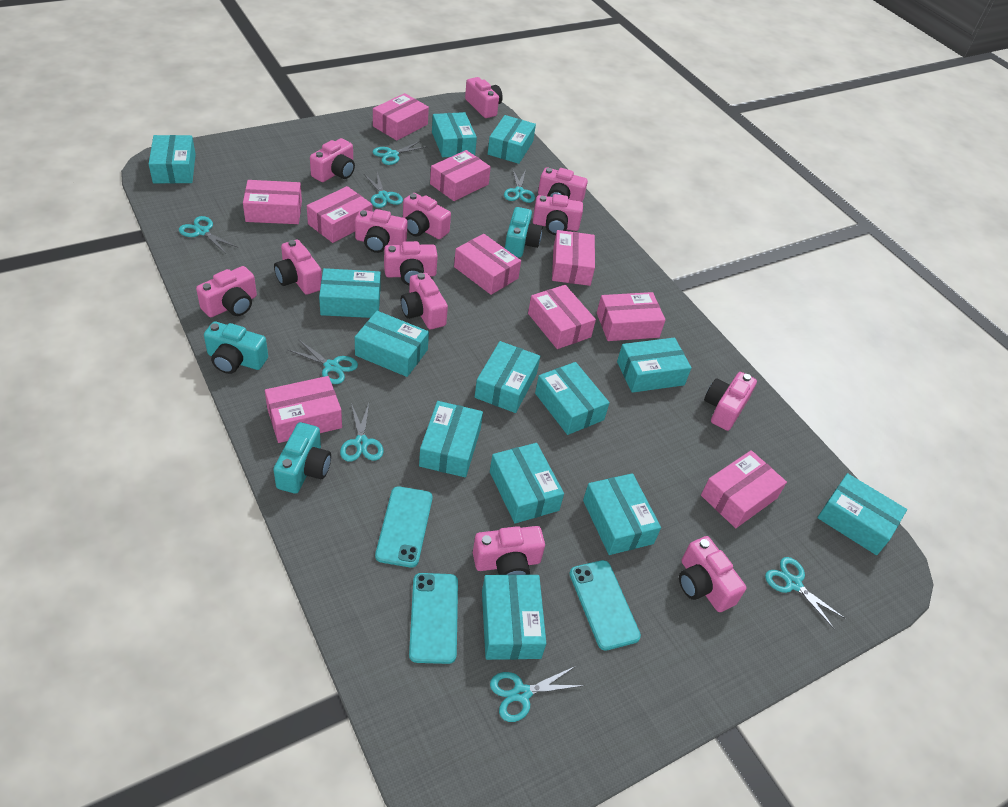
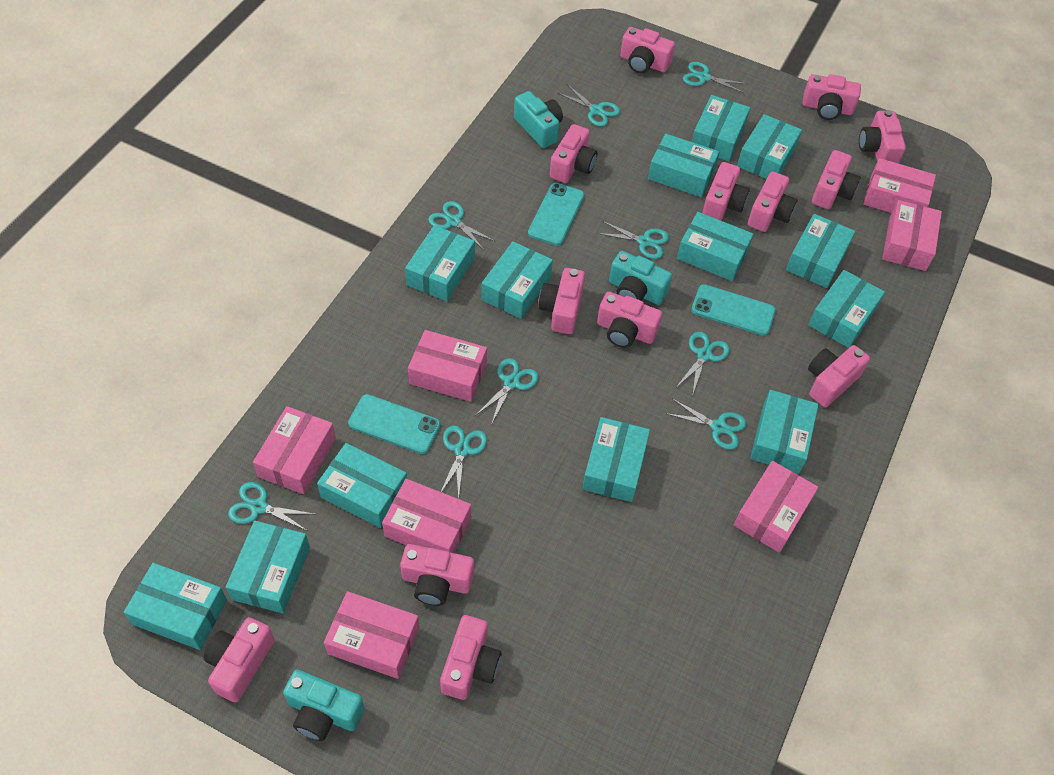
pink box: 10 -> 7
turquoise scissors: 8 -> 9

